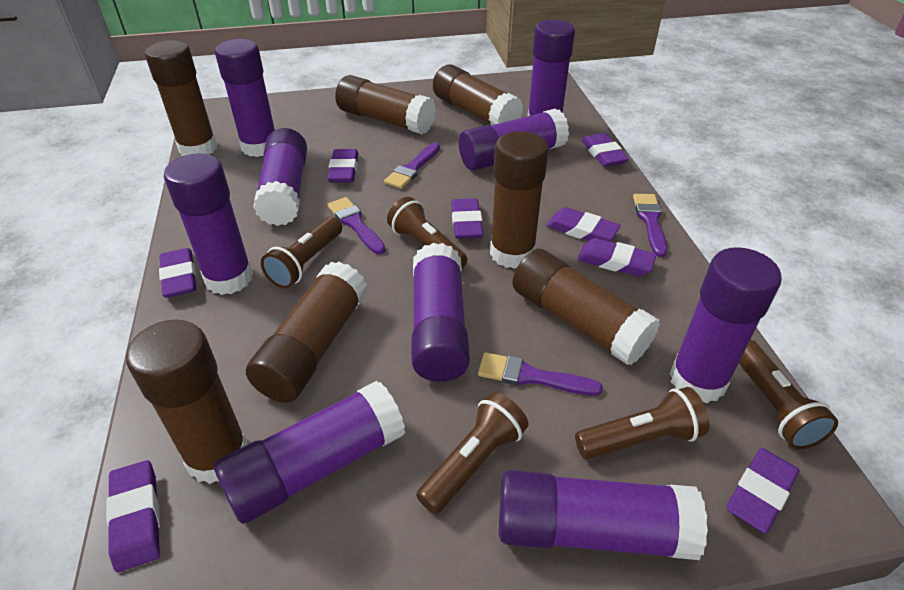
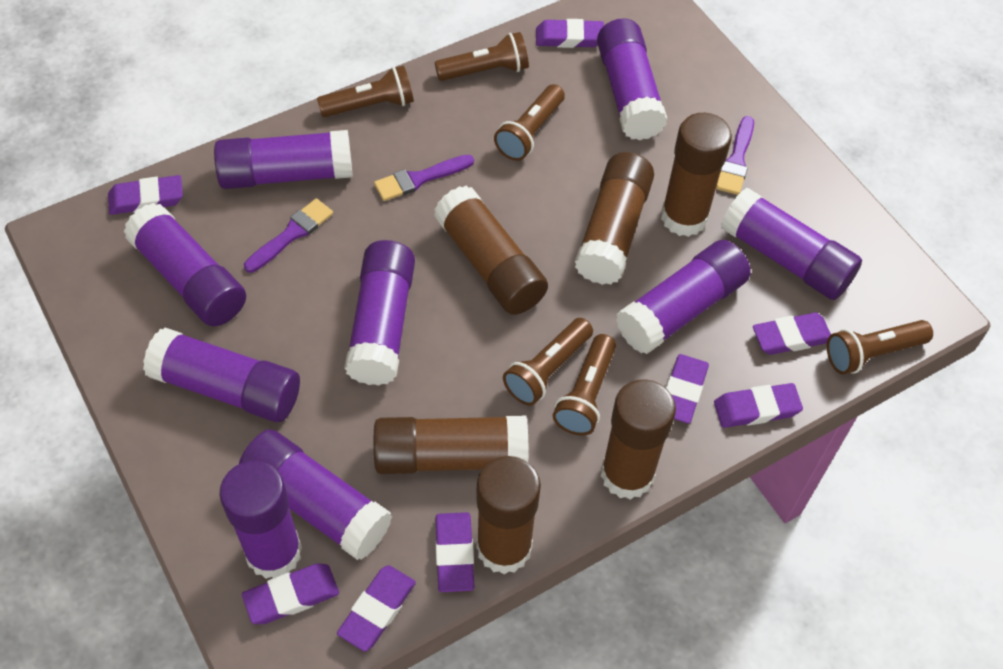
brown flashlight: 5 -> 6
brown glue stick: 7 -> 6
purple brush: 4 -> 3

